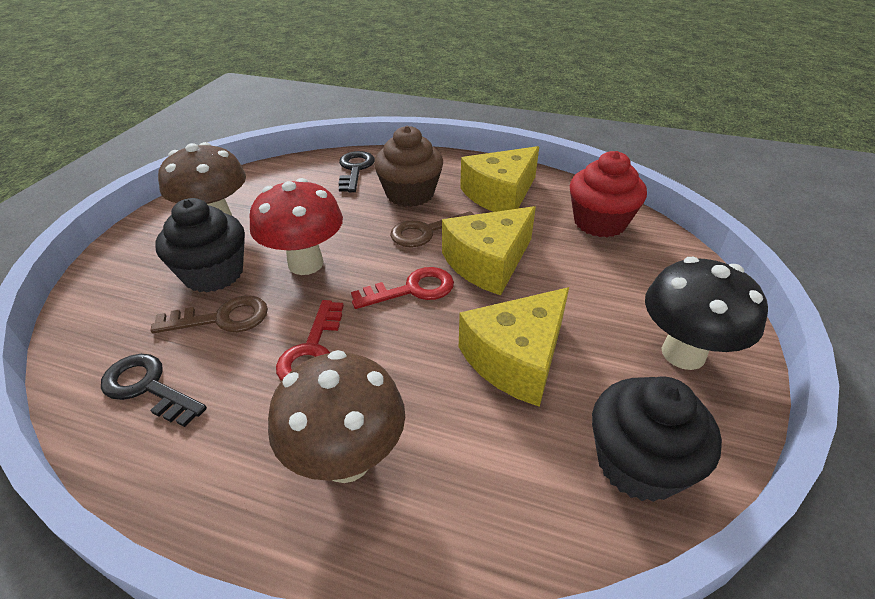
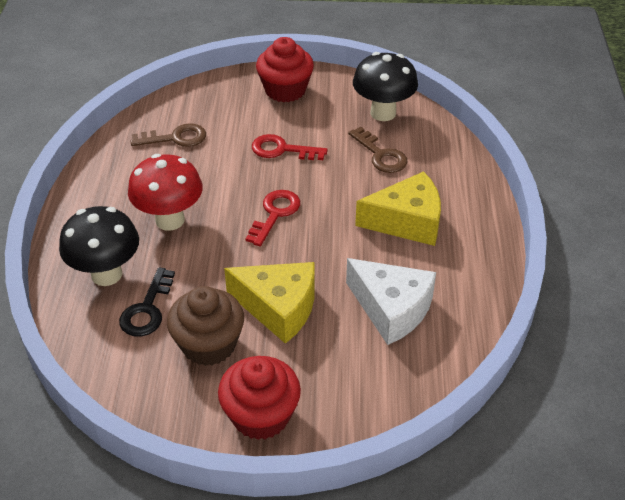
black cupcake: 2 -> 0
black key: 2 -> 1
black mushroom: 1 -> 2
brown mushroom: 2 -> 0
red cupcake: 1 -> 2
white cheese: 0 -> 1
yellow cheese: 3 -> 2

